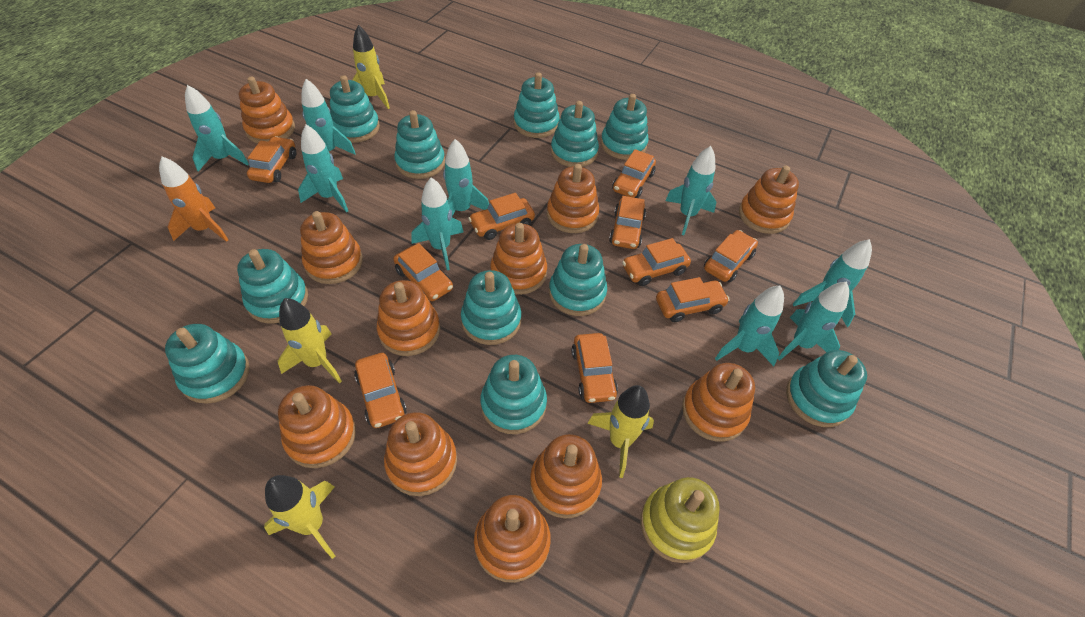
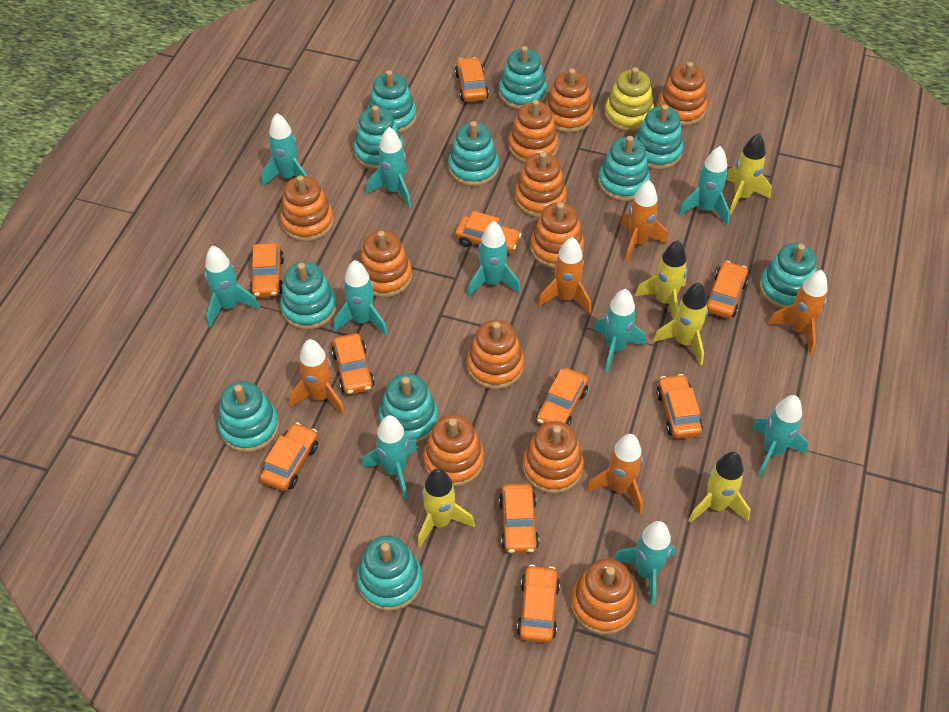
orange rocket: 1 -> 5
turquoise rocket: 9 -> 10
yellow rocket: 4 -> 5

